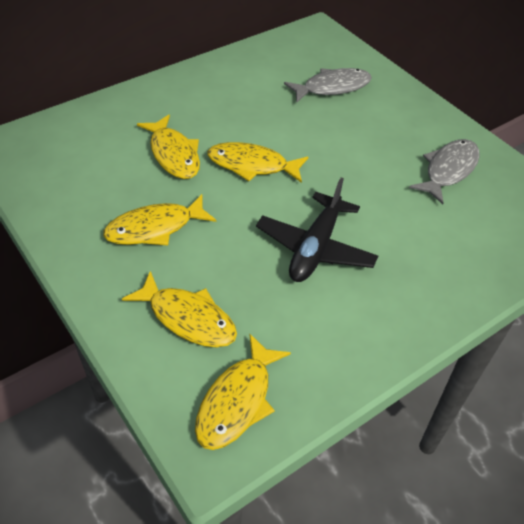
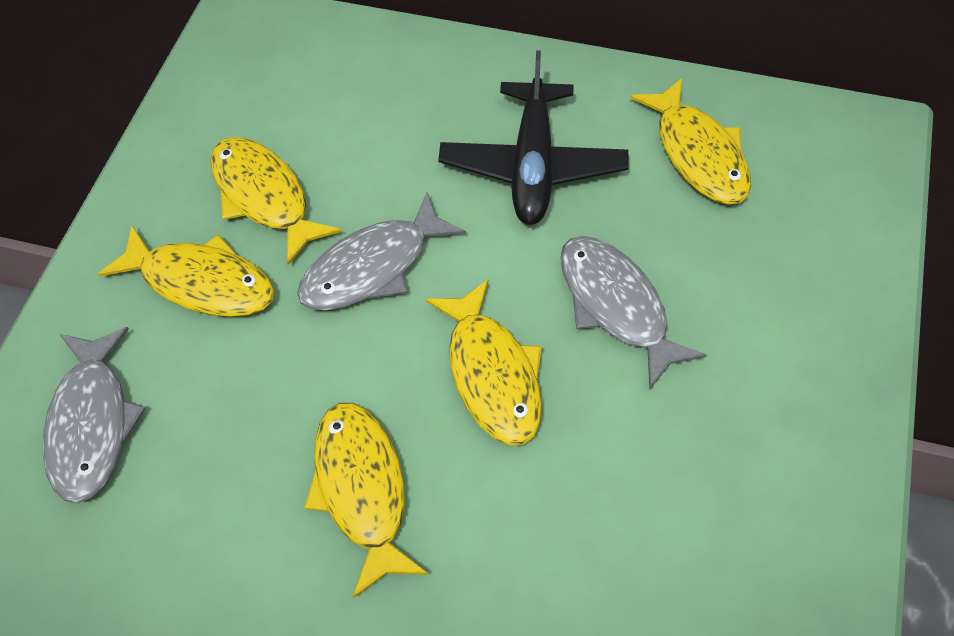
grey fish: 2 -> 3

